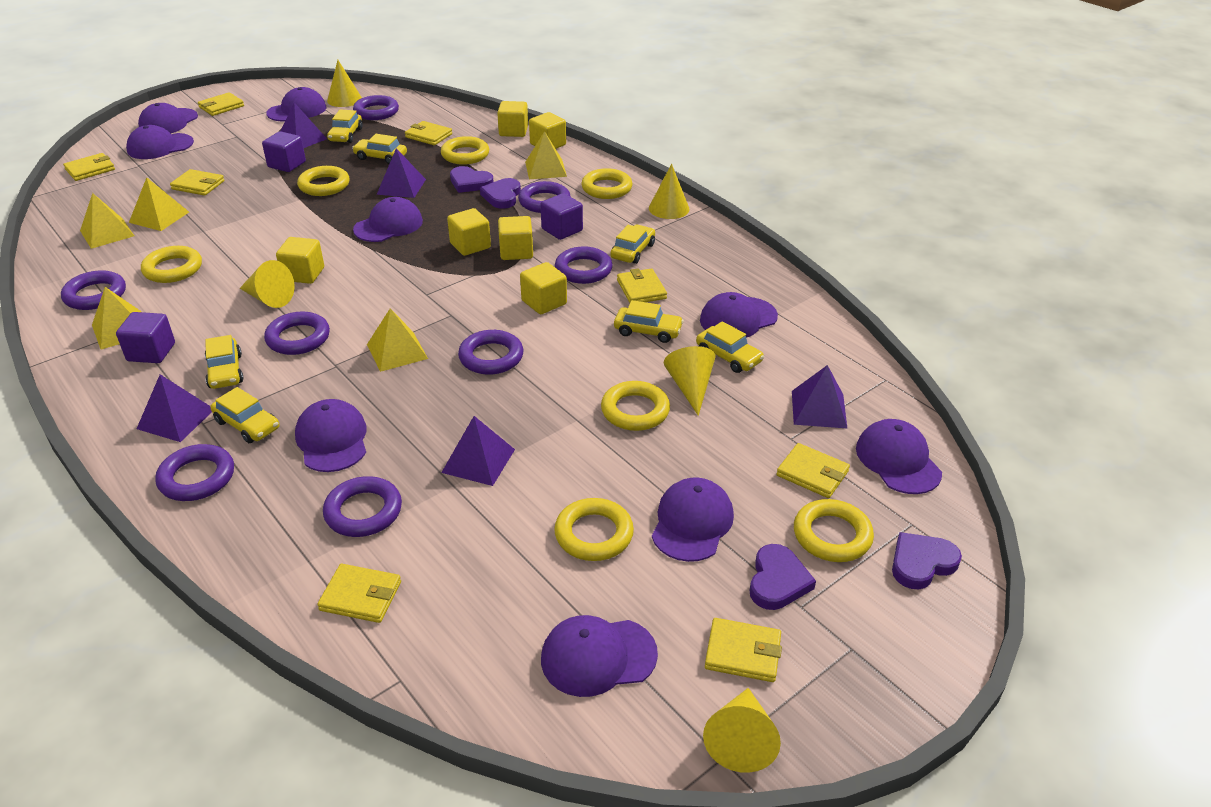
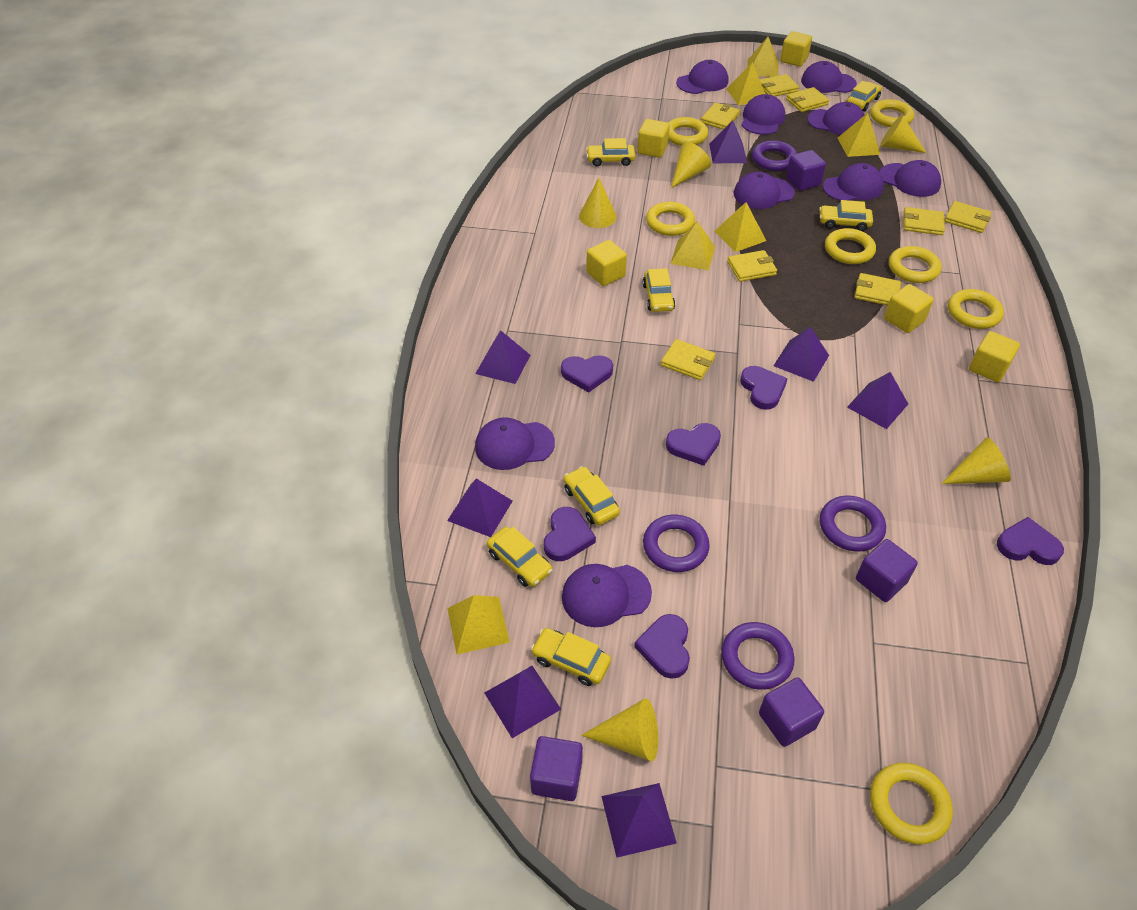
purple cube: 3 -> 4
purple heart: 4 -> 6
purple pyramid: 5 -> 7
purple ring: 8 -> 4
yellow cube: 6 -> 5
yellow pyramid: 5 -> 6

